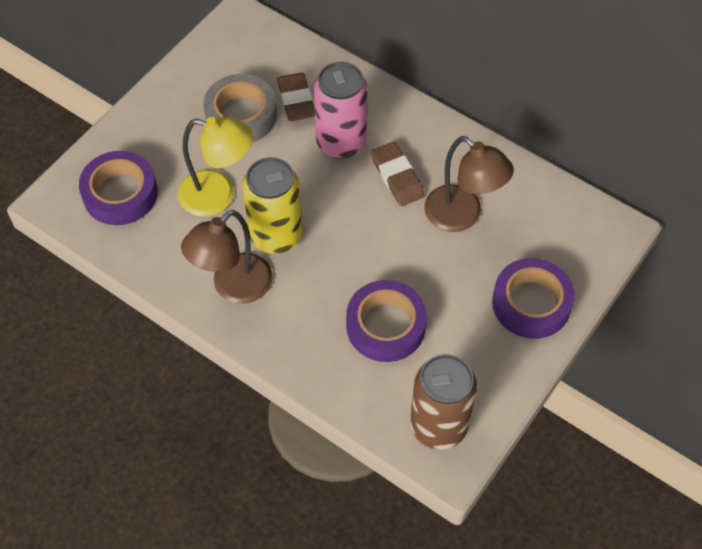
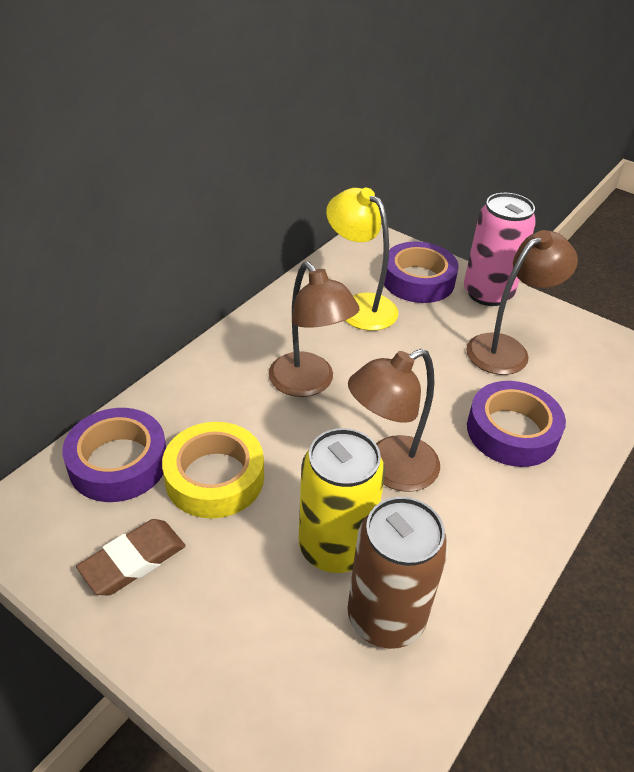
brown eraser: 2 -> 1
brown lamp: 2 -> 3
grey tape: 1 -> 0
yellow tape: 0 -> 1

